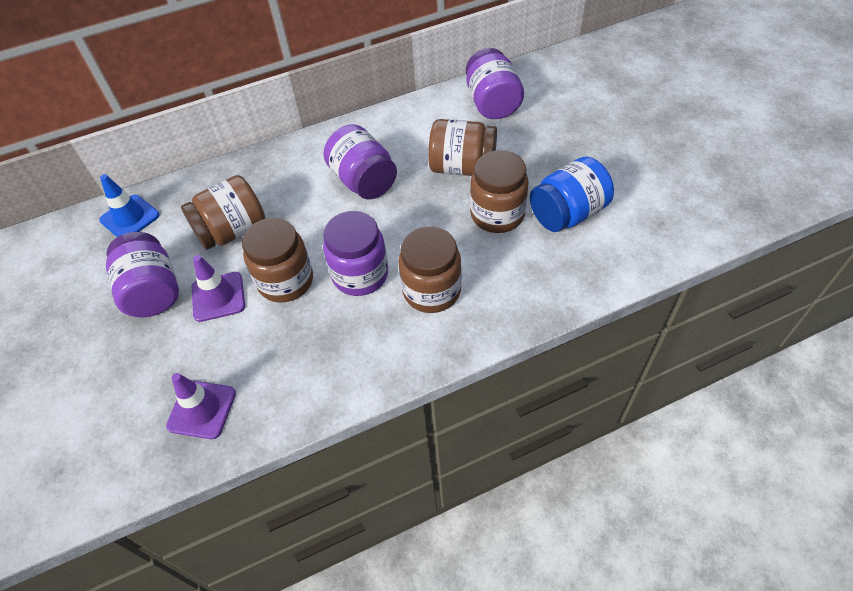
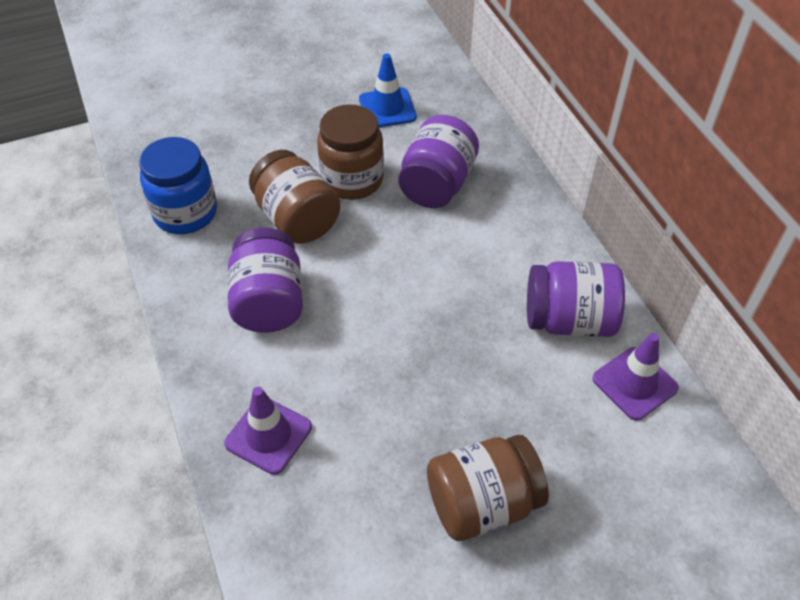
brown jar: 5 -> 3
purple jar: 4 -> 3

